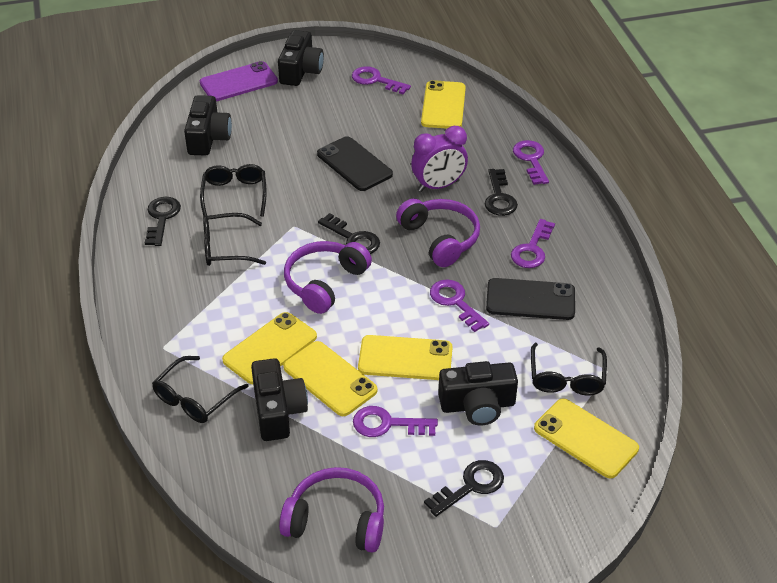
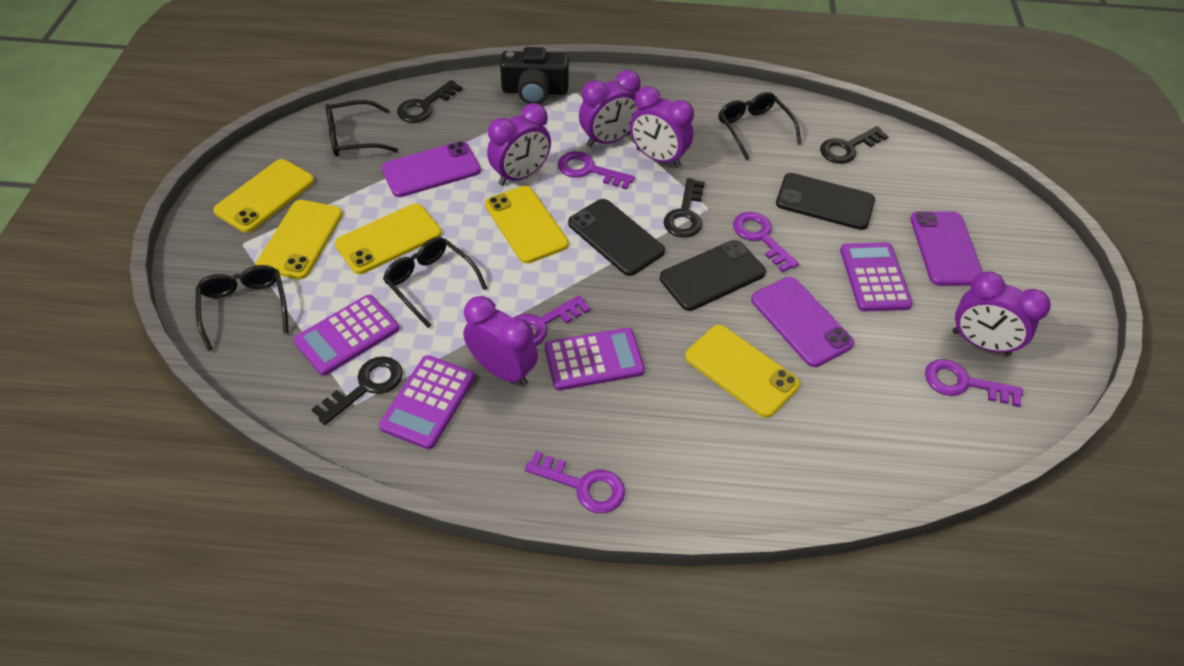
black camera: 4 -> 1
black phone: 2 -> 3
purple calculator: 0 -> 4
purple clock: 1 -> 5
purple headphones: 3 -> 0
purple phone: 1 -> 3

